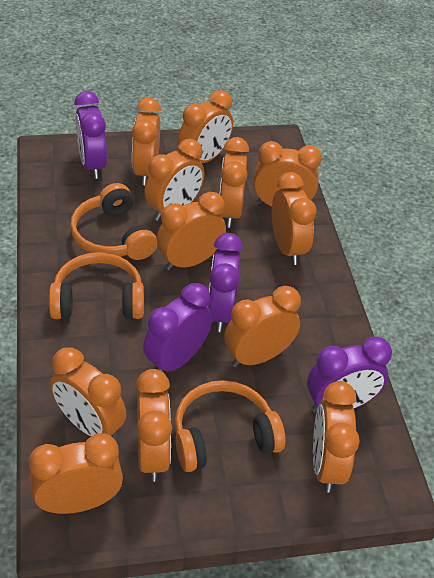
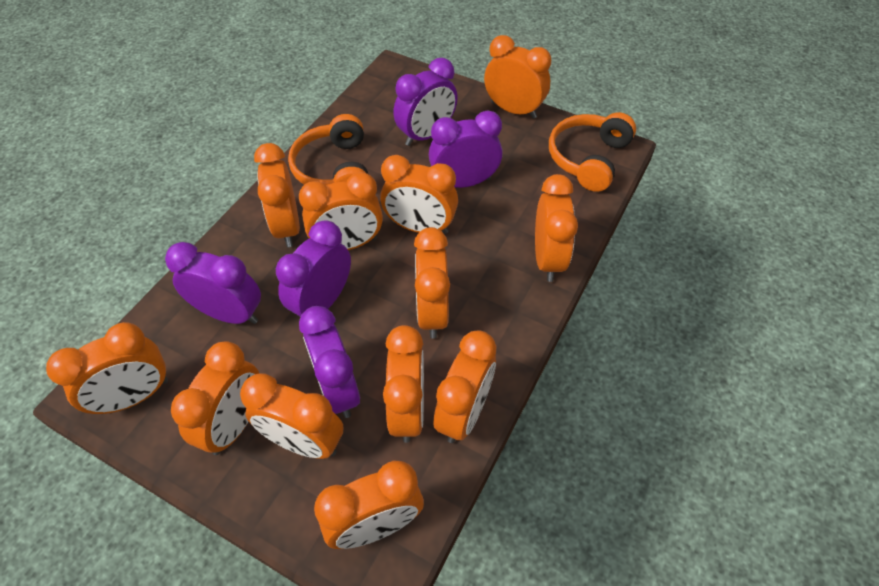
orange headphones: 3 -> 2
purple clock: 4 -> 5

